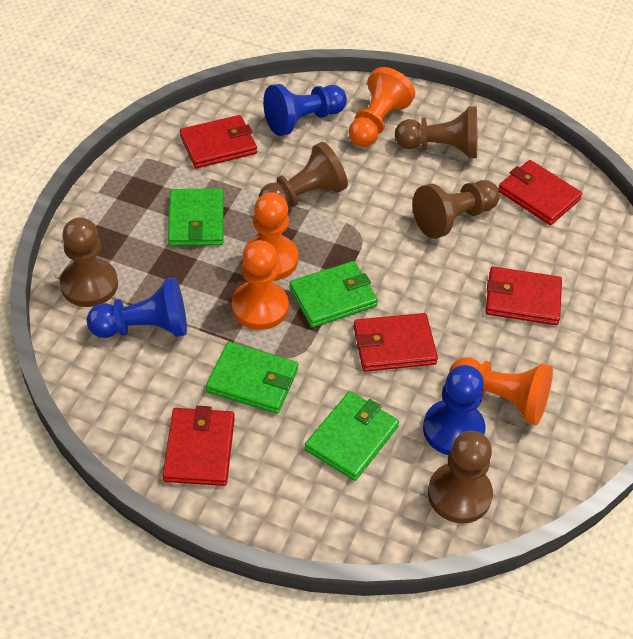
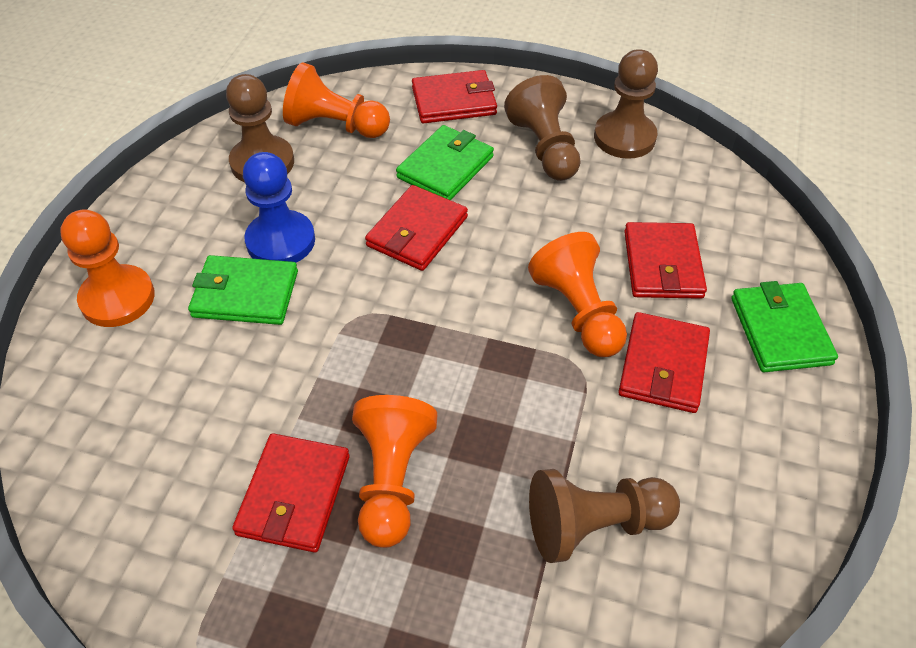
blue pawn: 3 -> 1
brown pawn: 5 -> 4
green wallet: 4 -> 3

